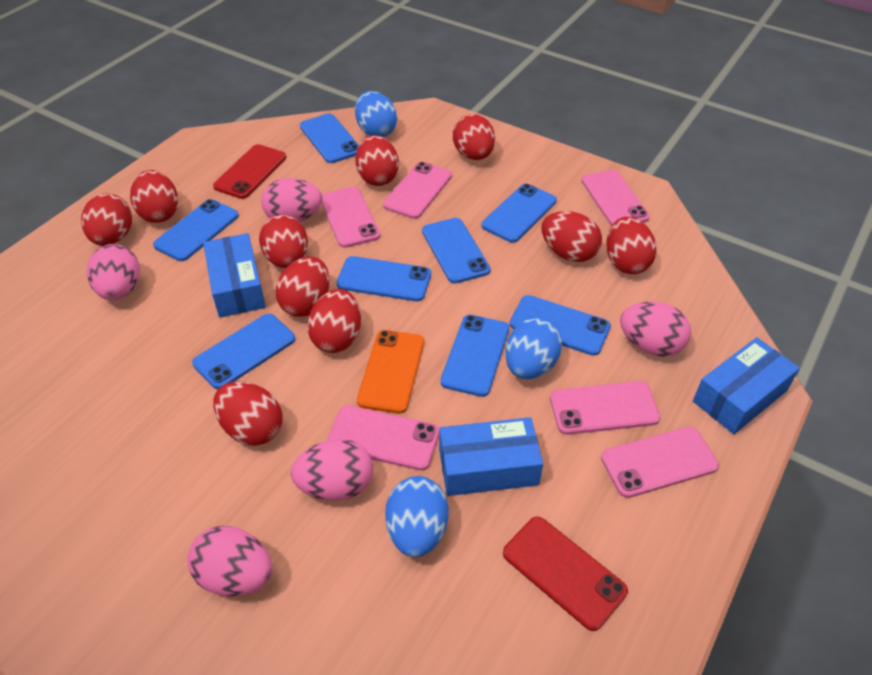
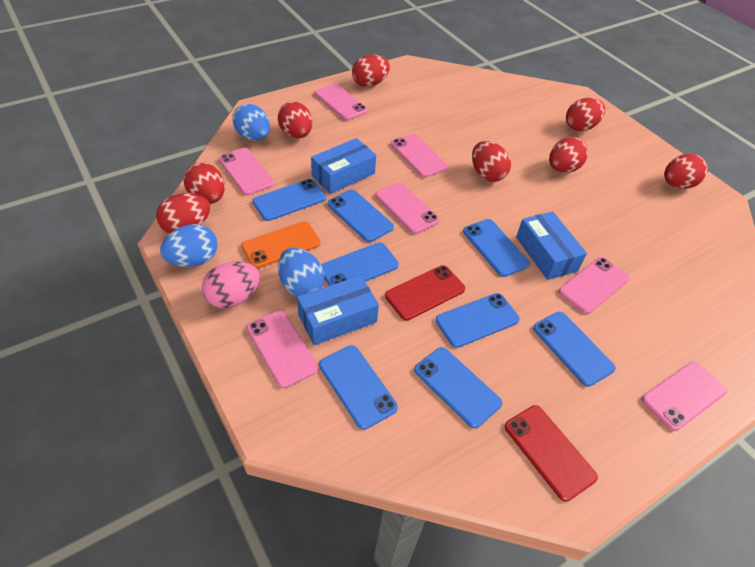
pink egg: 5 -> 1
pink phone: 6 -> 7
red egg: 10 -> 8

